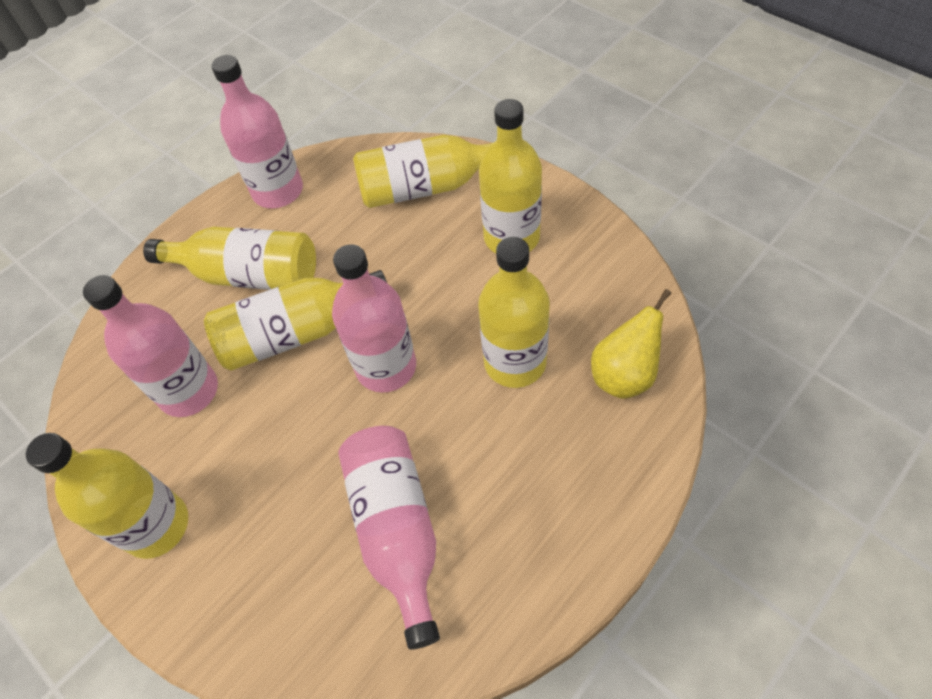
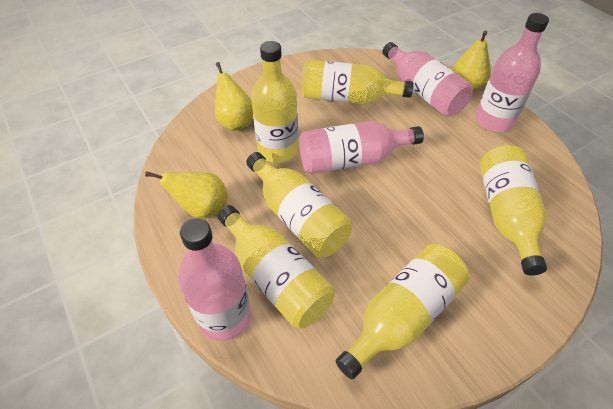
yellow pear: 1 -> 3

